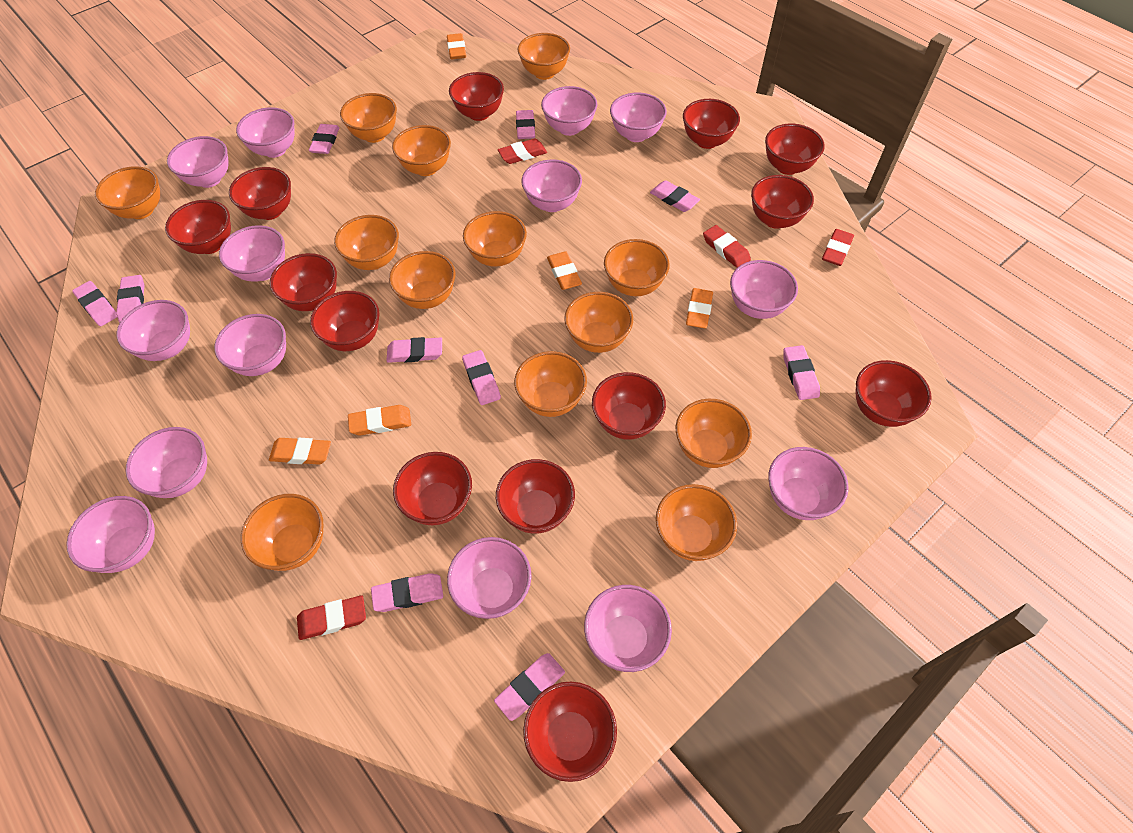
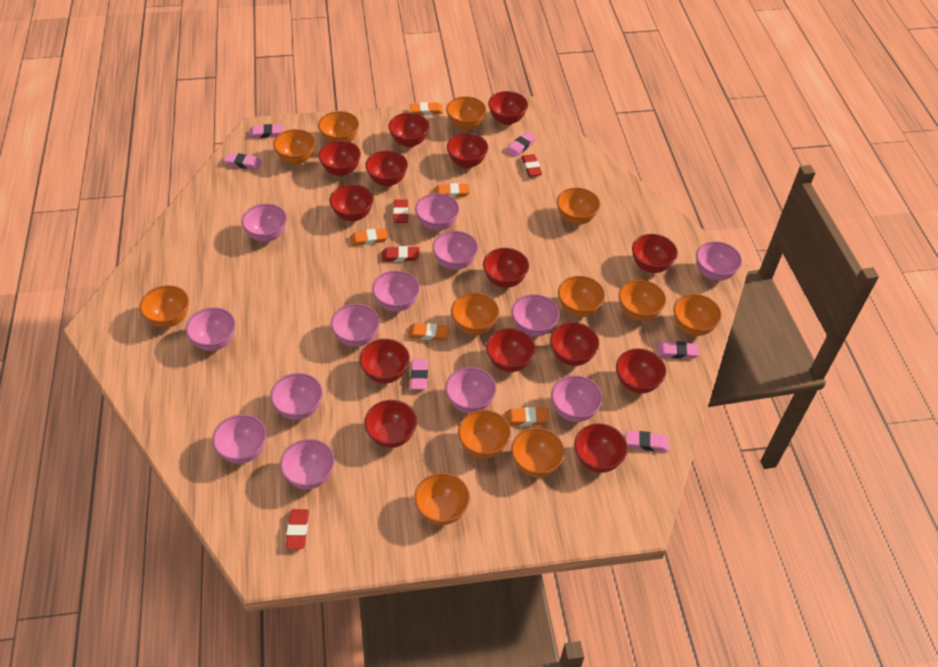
orange bowl: 13 -> 12
pink bowl: 14 -> 13
pink eraser: 10 -> 6
red bowl: 13 -> 14

